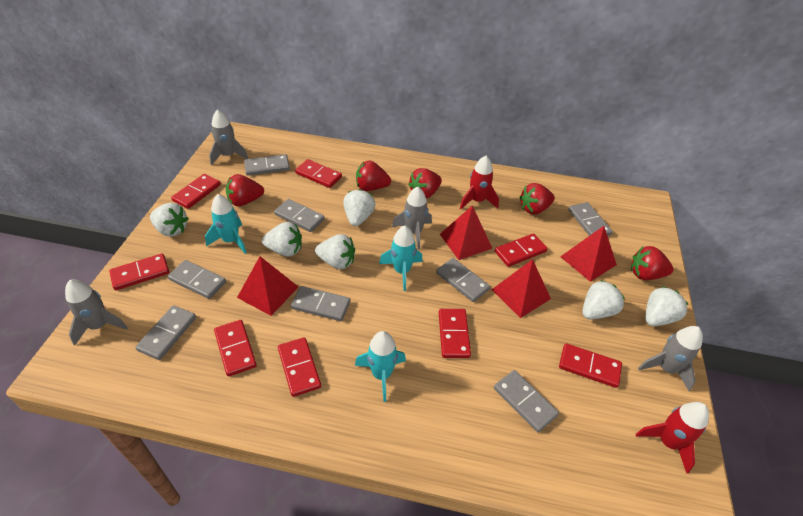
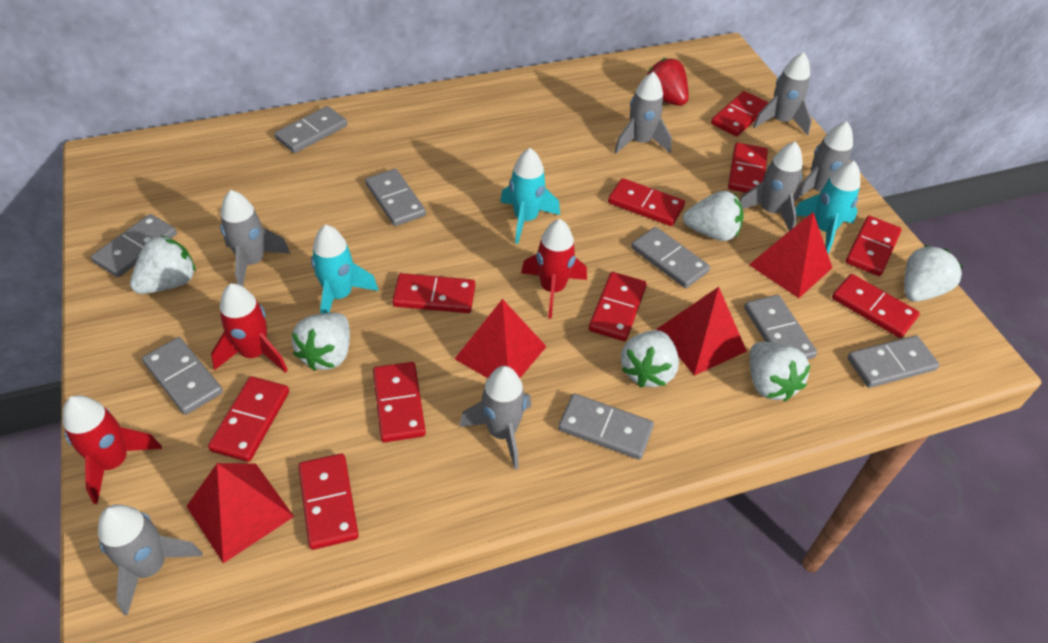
grey rocket: 4 -> 7
red domino: 8 -> 10
red rocket: 2 -> 3
red strawberry: 5 -> 1

